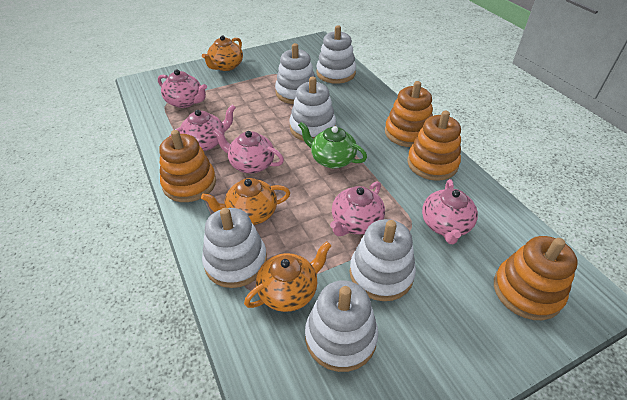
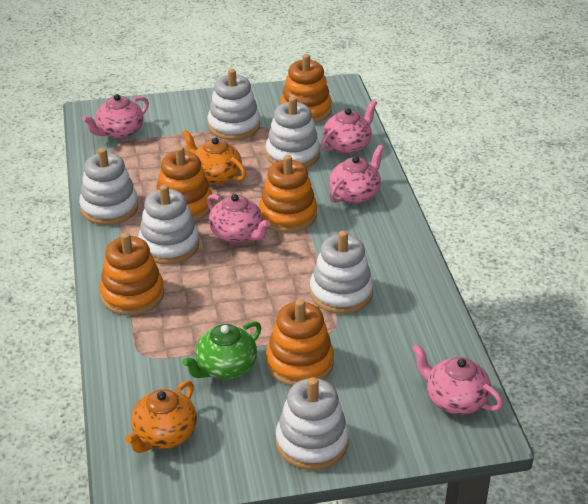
orange stacking toy: 4 -> 5
orange teapot: 3 -> 2

